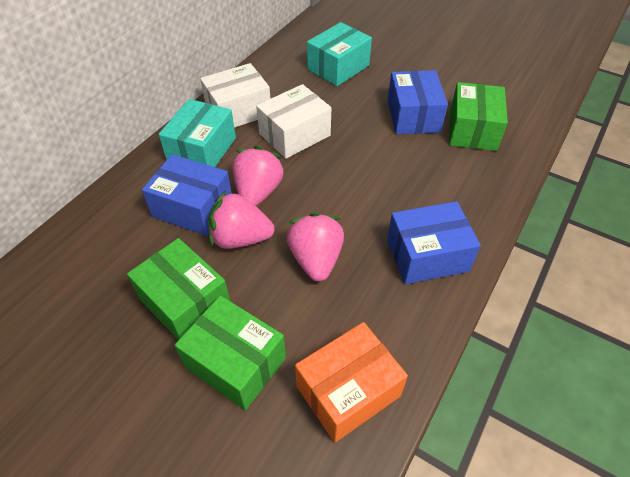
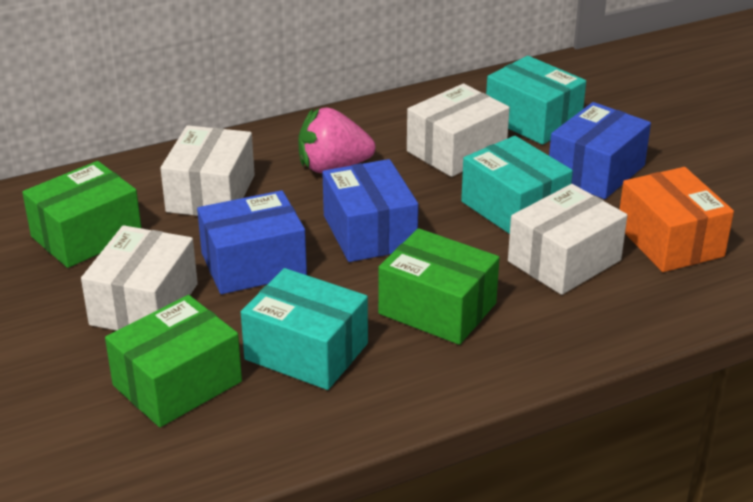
pink strawberry: 3 -> 1
turquoise box: 2 -> 3
white box: 2 -> 4

